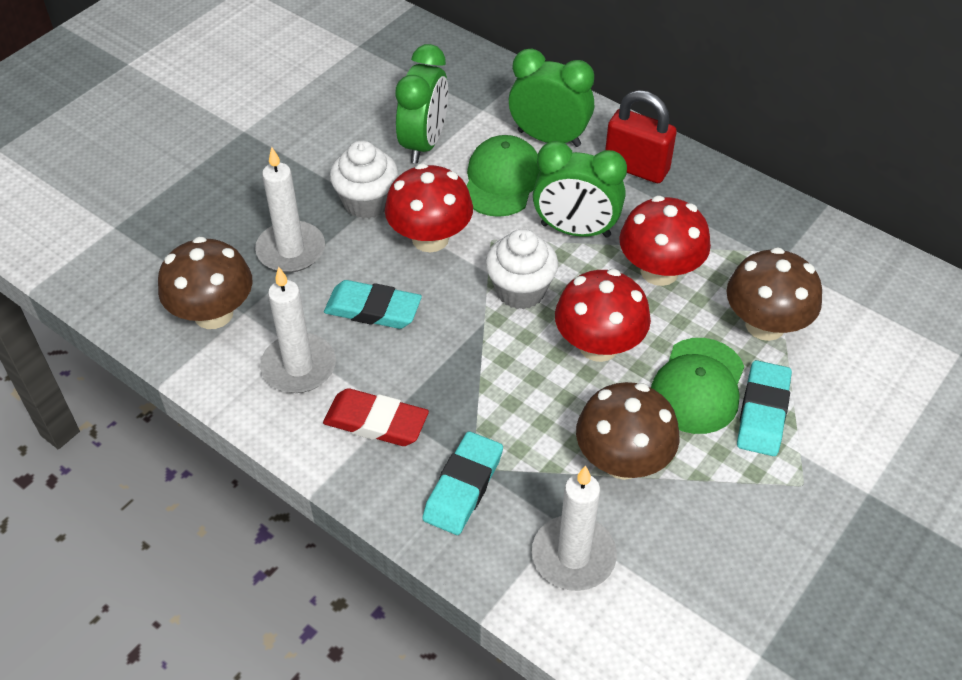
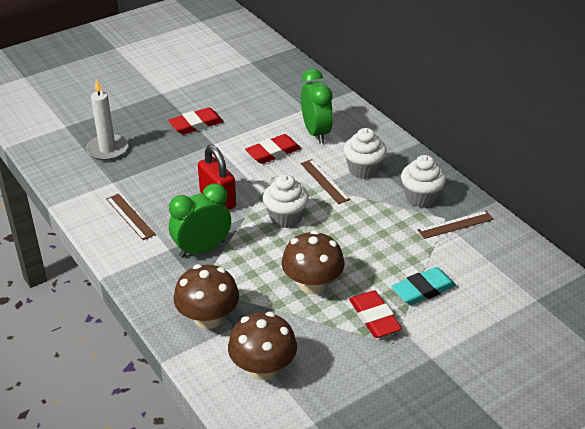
brown ruler: 0 -> 3
green cap: 2 -> 0
green clock: 3 -> 2
red eraser: 1 -> 3
red mushroom: 3 -> 0
turquoise eraser: 3 -> 1
white candle: 3 -> 1
white cupcake: 2 -> 3

